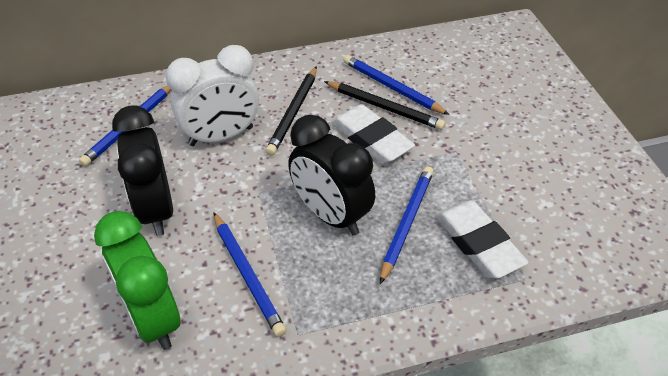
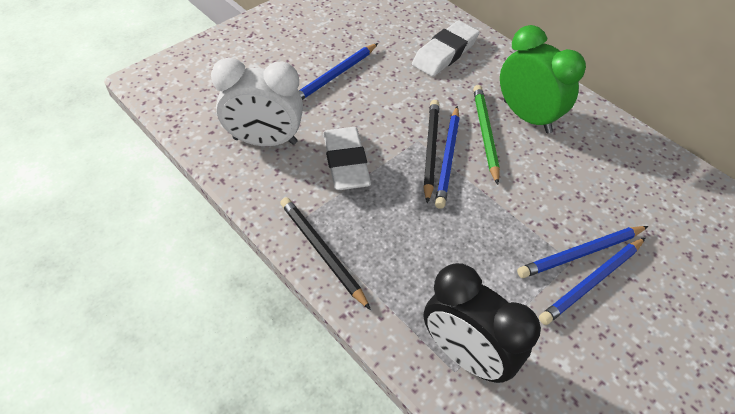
black clock: 2 -> 1
green pencil: 0 -> 1

